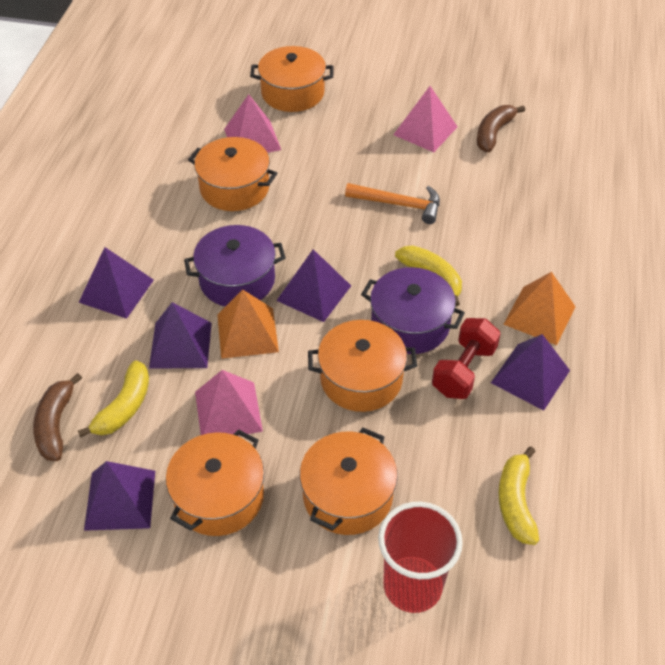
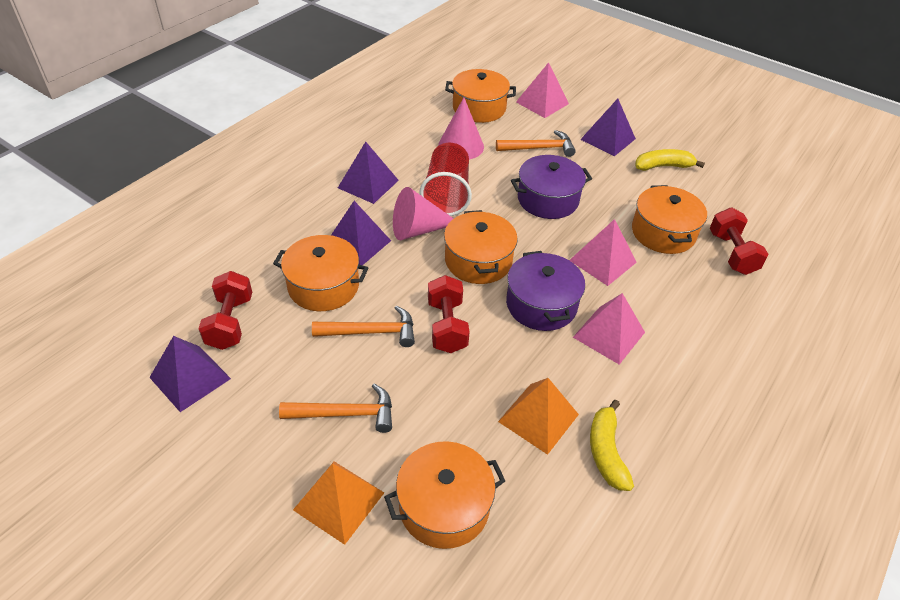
brown banana: 2 -> 0
orange hammer: 1 -> 3
pink cone: 0 -> 2
purple pyramid: 5 -> 4
red dumbbell: 1 -> 3
yellow banana: 3 -> 2

